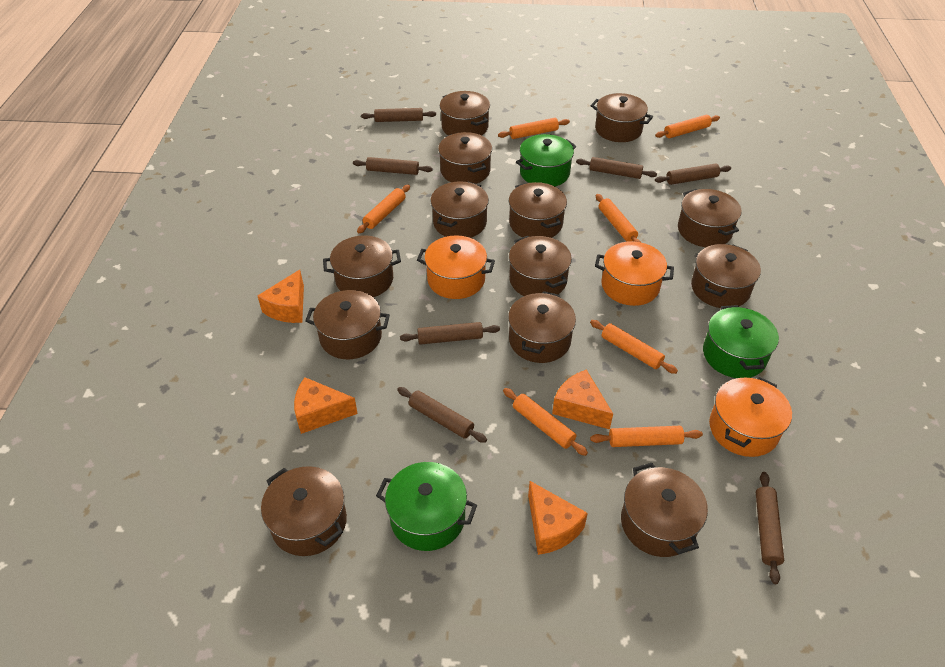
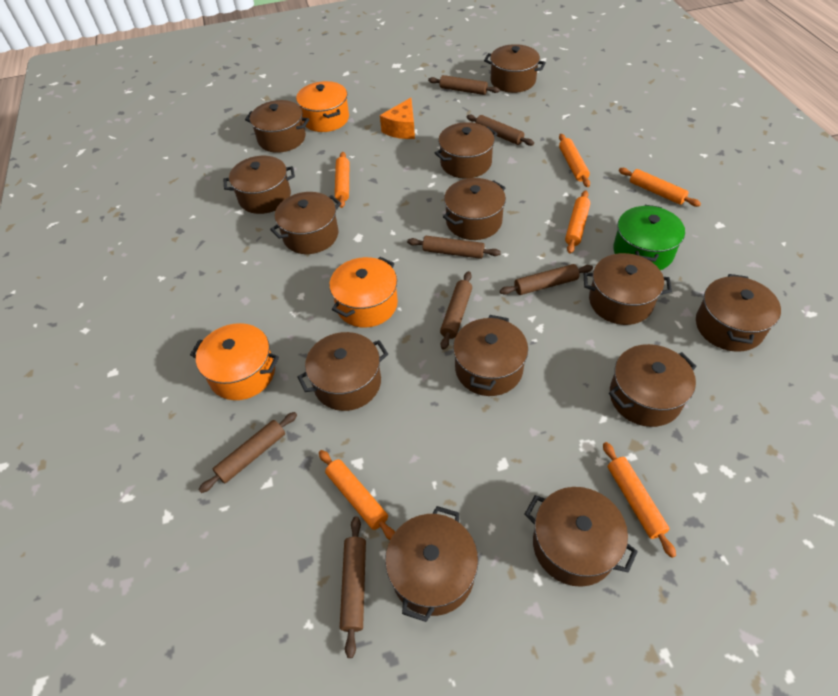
green pot: 3 -> 1
orange cheese: 4 -> 1
orange rolling pin: 7 -> 6

